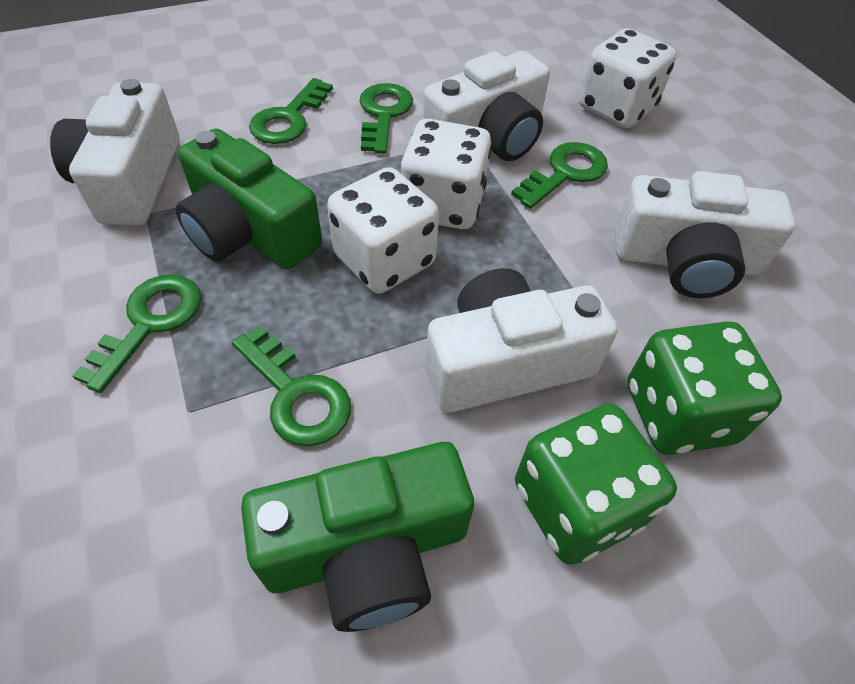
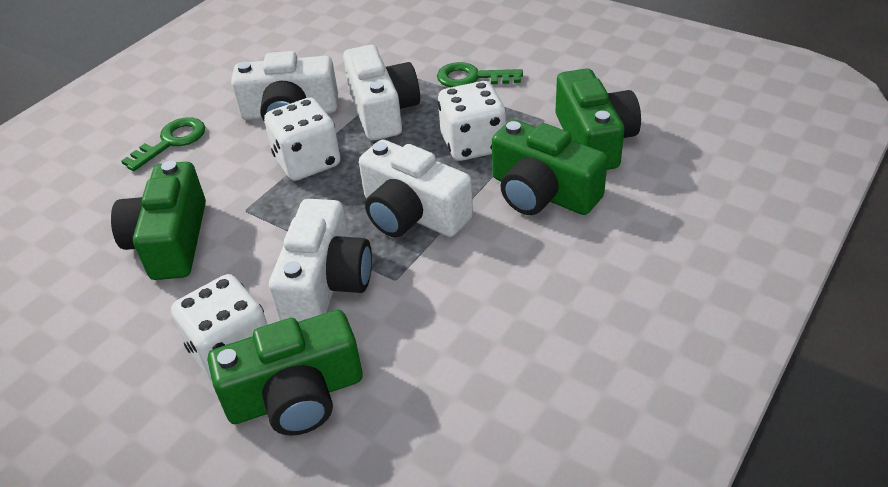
green camera: 2 -> 4
green dice: 2 -> 0
green key: 5 -> 2

